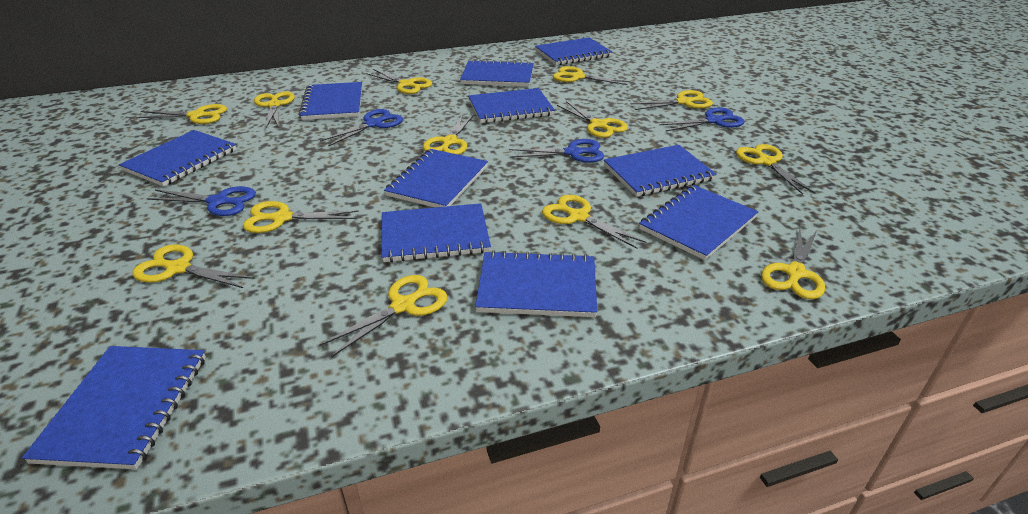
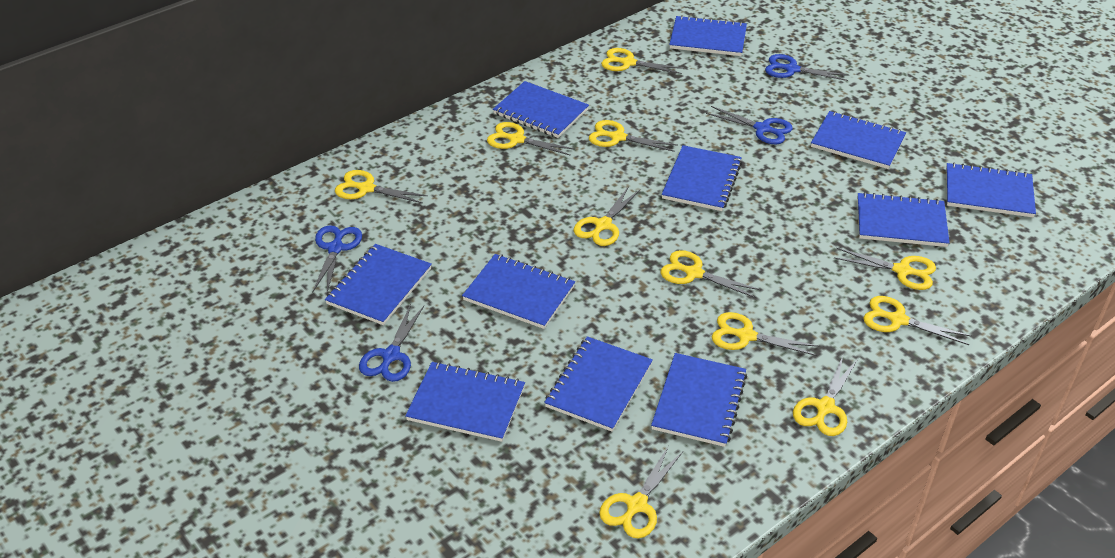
yellow scissors: 13 -> 11

